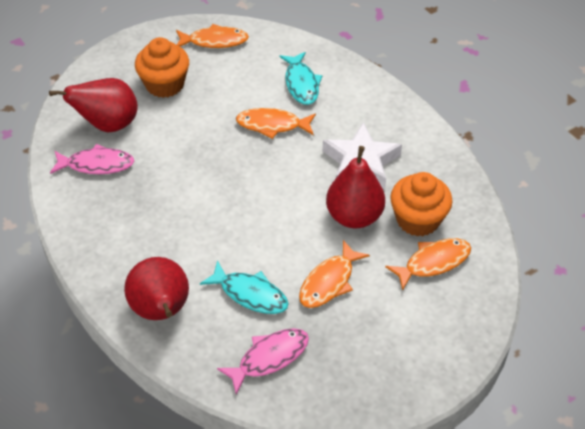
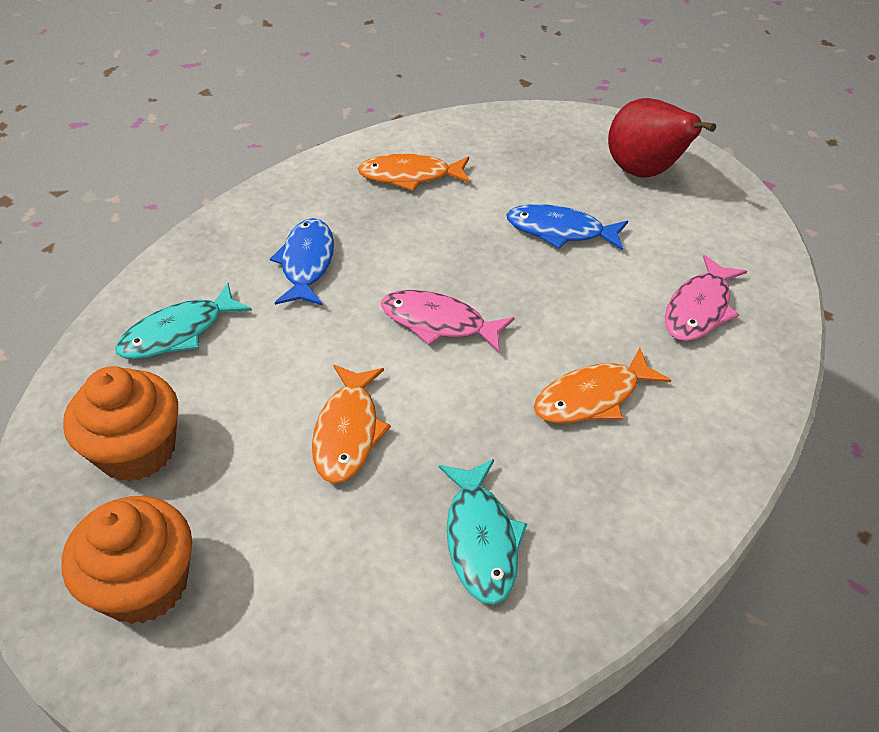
blue fish: 0 -> 2
orange fish: 4 -> 3
red pear: 3 -> 1
white star: 1 -> 0

